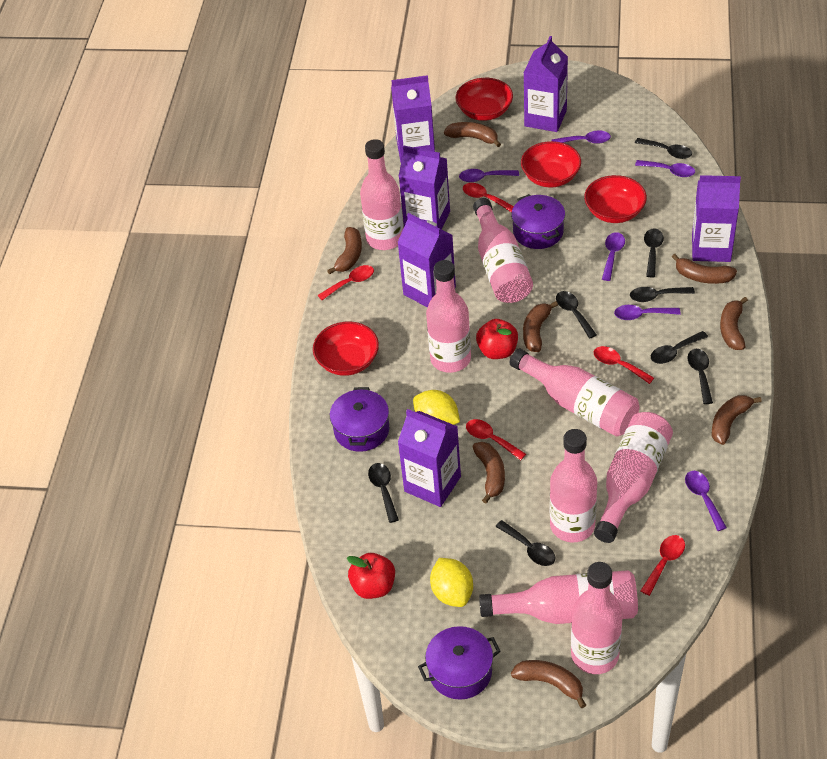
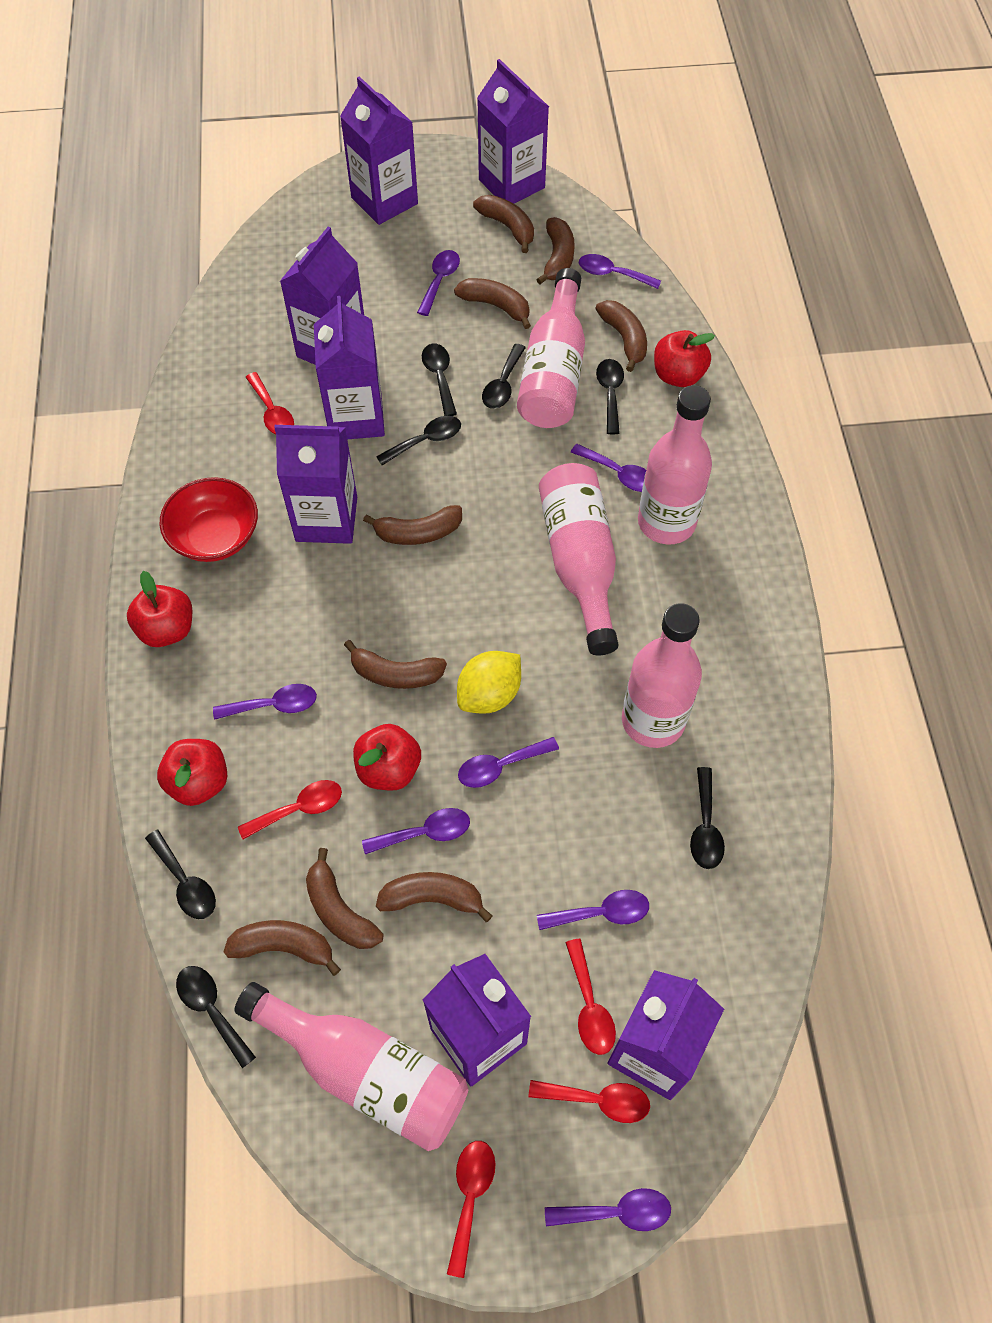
black spoon: 8 -> 7
brown banana: 8 -> 9
pink bottle: 8 -> 5
purple carton: 6 -> 7
purple pot: 3 -> 0
purple spoon: 6 -> 8
red apple: 2 -> 4
red bowl: 4 -> 1
yellow lemon: 2 -> 1

